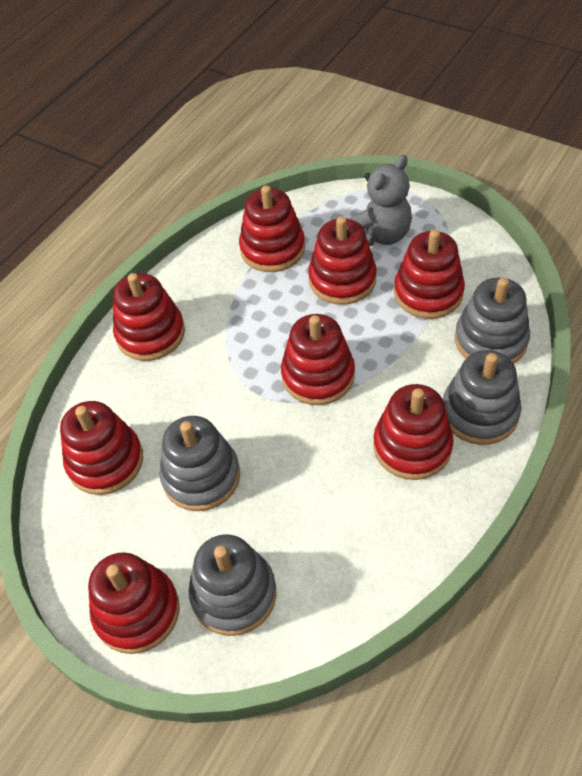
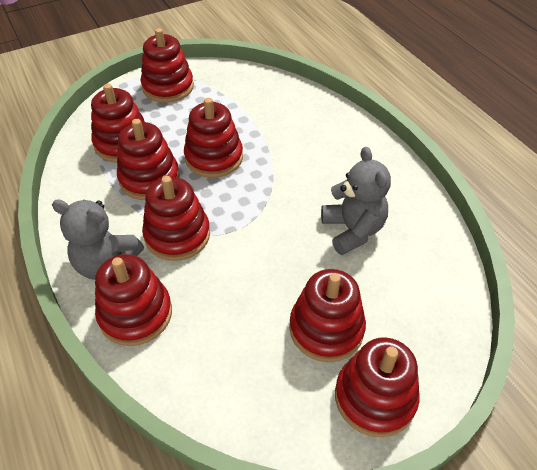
grey stacking toy: 4 -> 0
grey teddy bear: 1 -> 2

